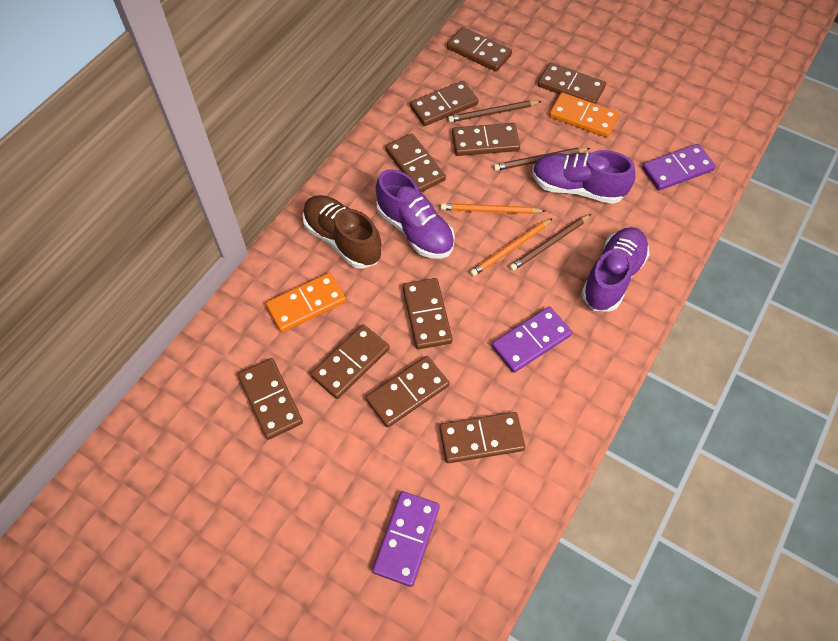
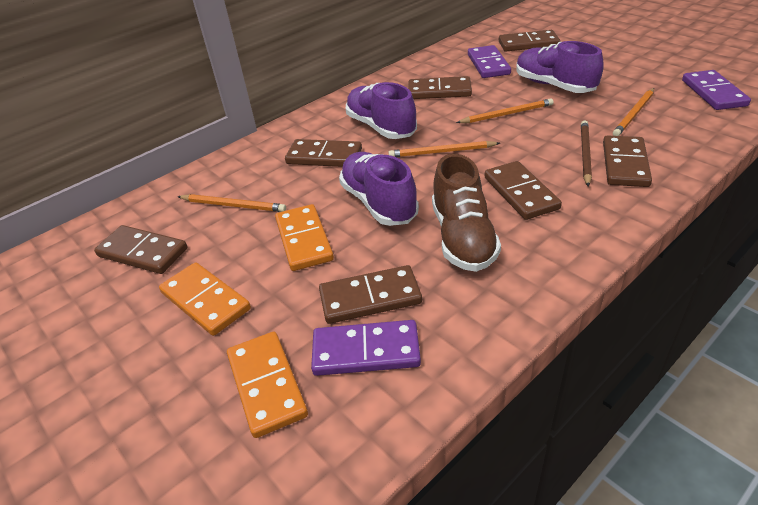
brown domino: 10 -> 7
brown pencil: 3 -> 1
orange domino: 2 -> 3
orange pencil: 2 -> 4

